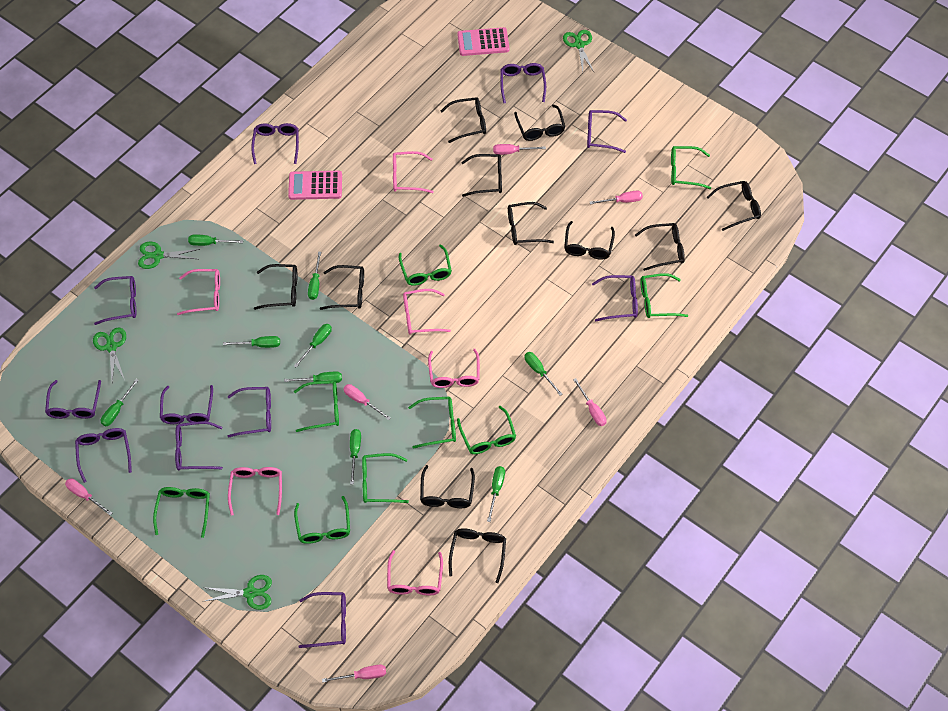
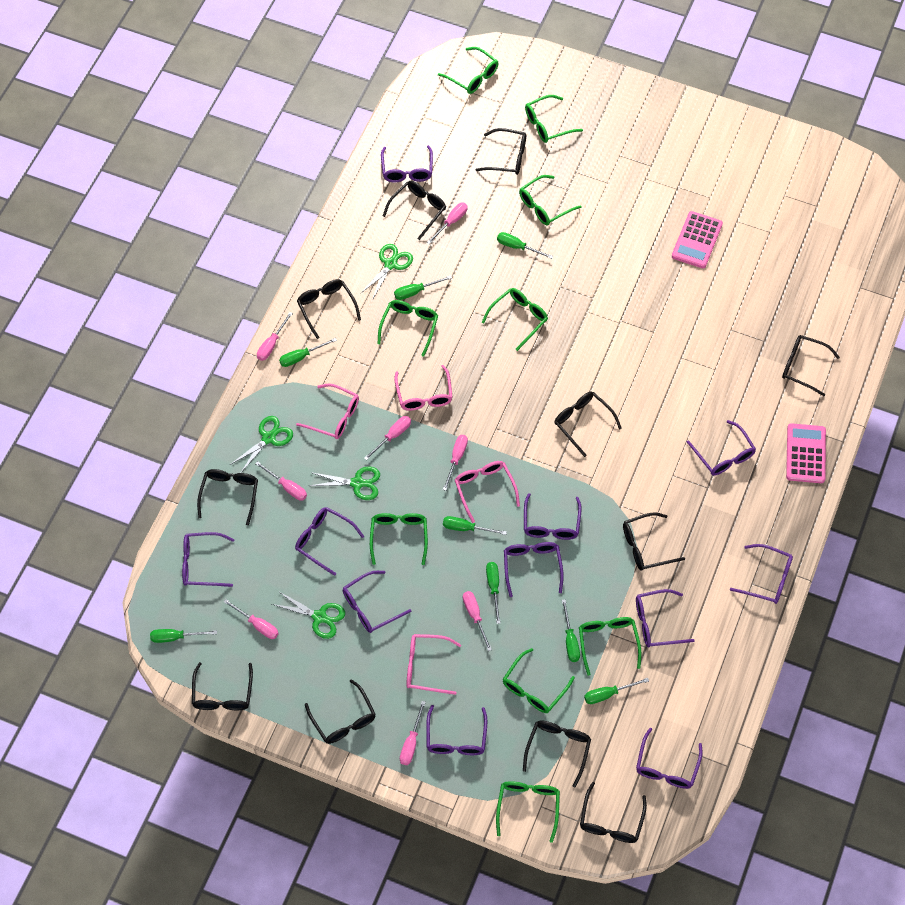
green screwdriver: 9 -> 8
pink glasses: 6 -> 4
pink screwdriver: 6 -> 8

